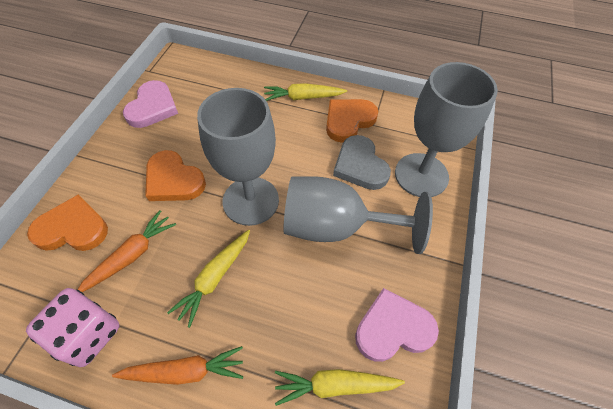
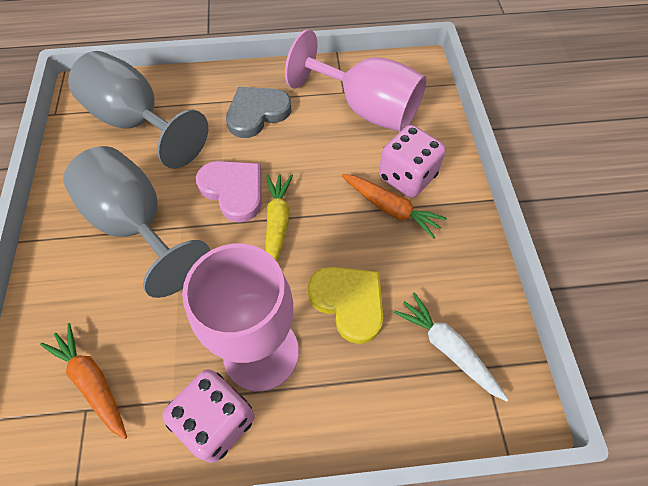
grey goblet: 3 -> 2
orange heart: 3 -> 0
pink dice: 1 -> 2
pink goblet: 0 -> 2
pink heart: 2 -> 1
white carrot: 0 -> 1
yellow carrot: 3 -> 1
yellow heart: 0 -> 1

